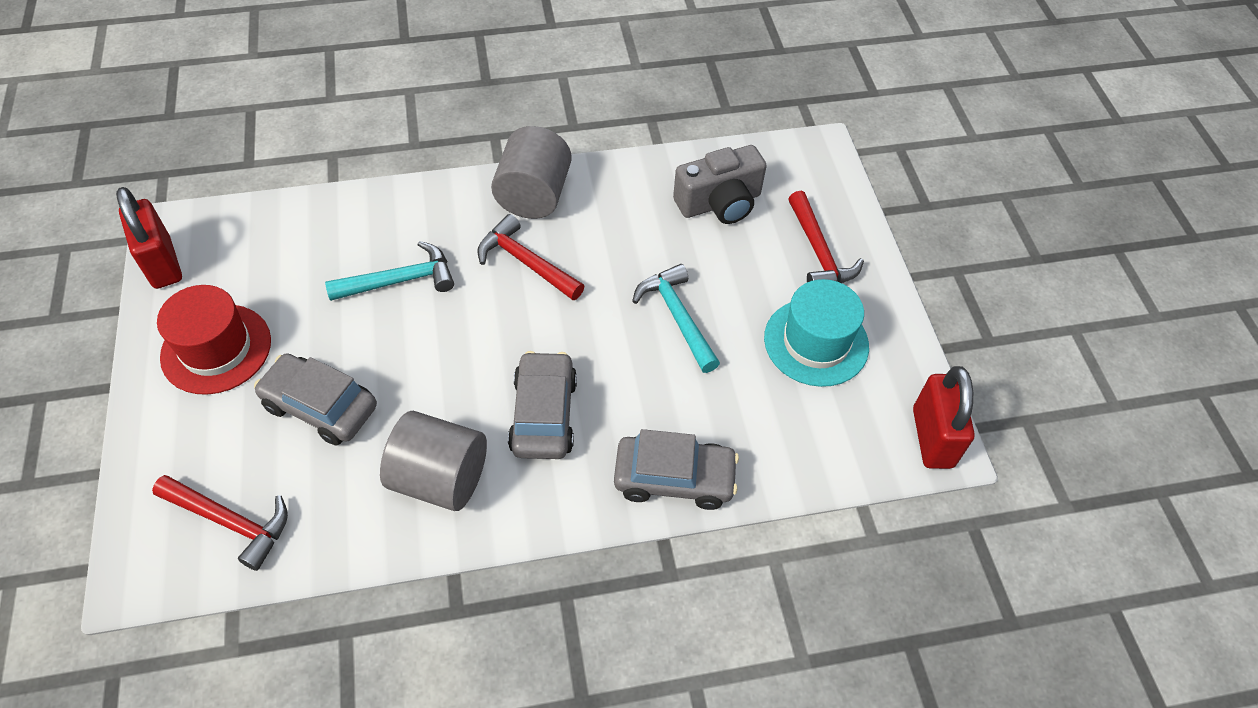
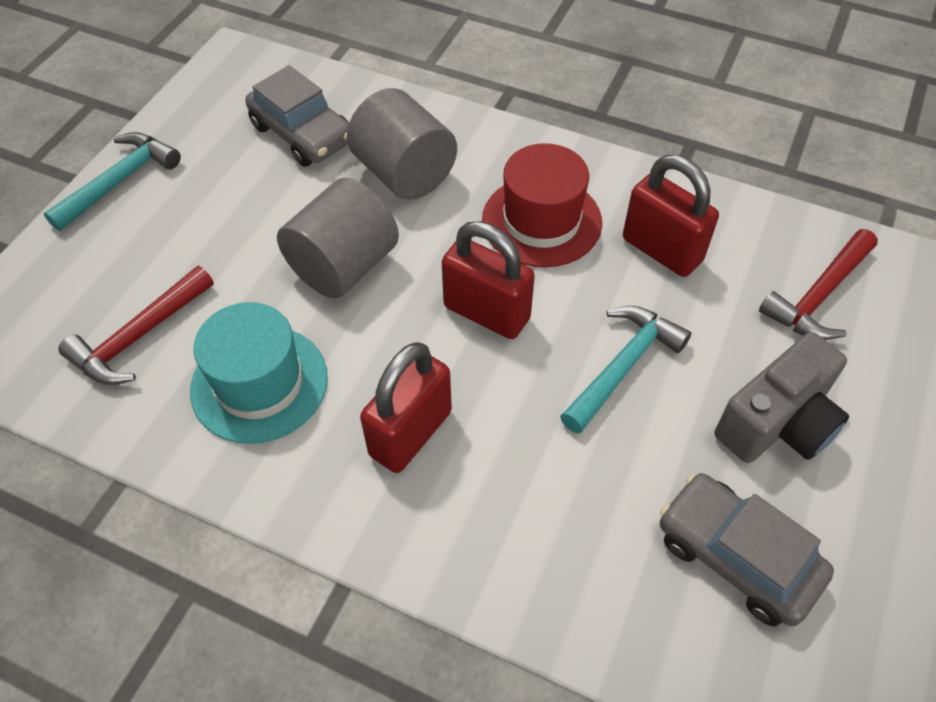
grey car: 3 -> 2
red hammer: 3 -> 2
red padlock: 2 -> 3

